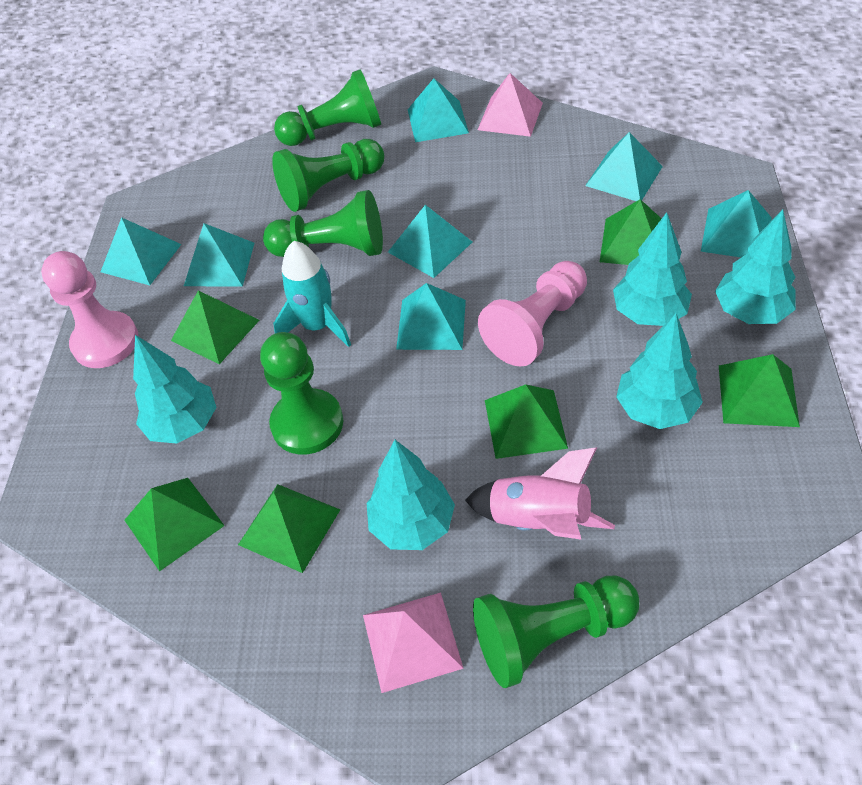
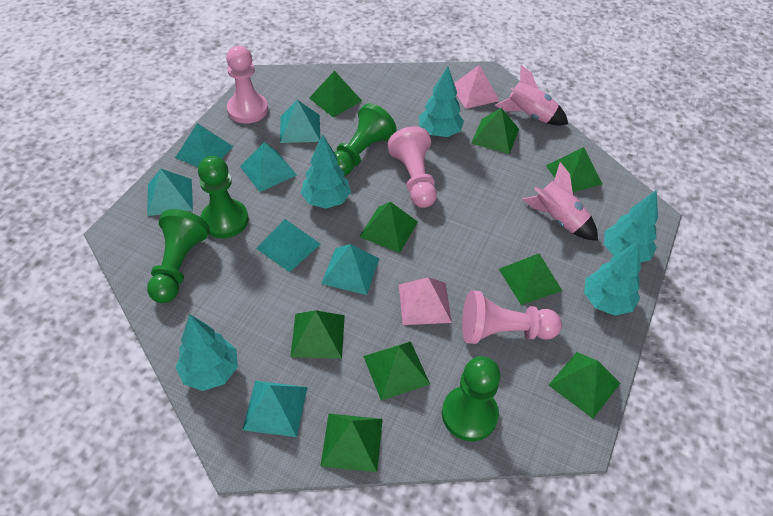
green pawn: 5 -> 4
green pyramid: 6 -> 9
pink pawn: 2 -> 3
pink rocket: 1 -> 2
turquoise rocket: 1 -> 0

